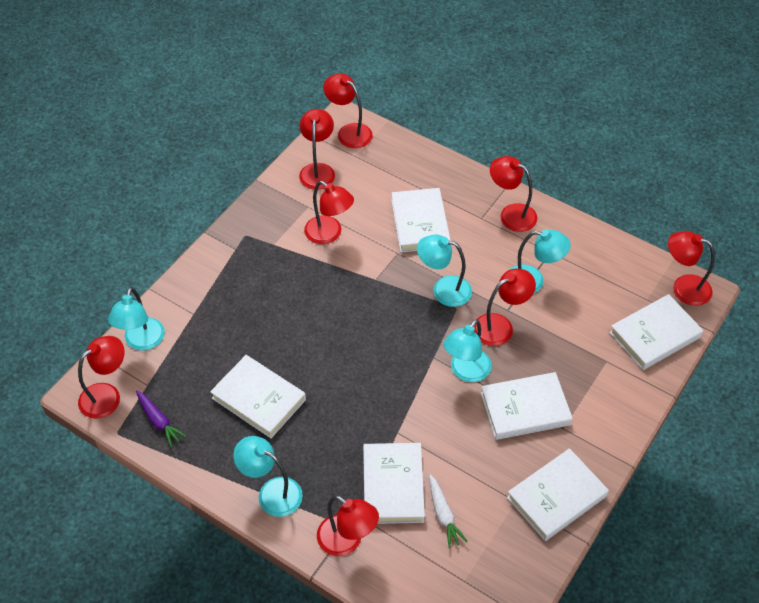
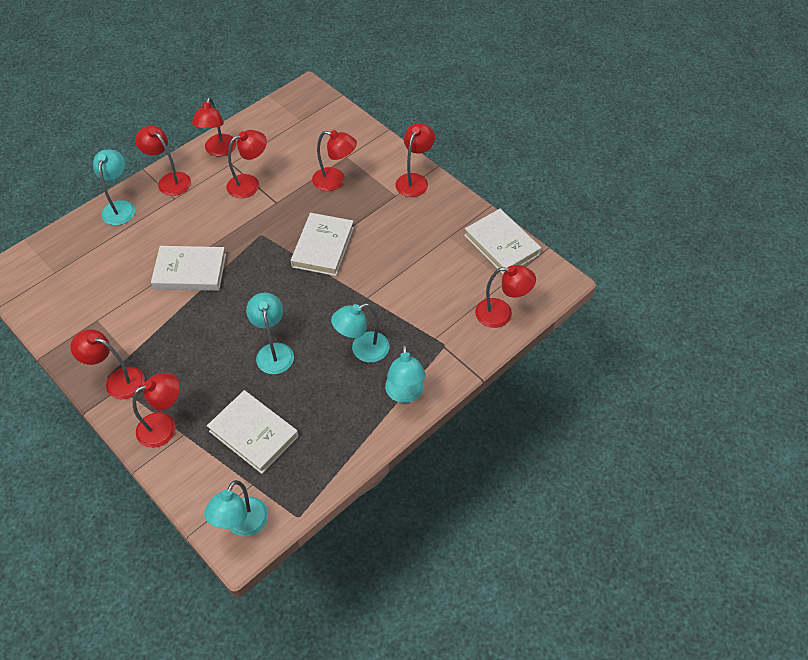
purple carrot: 1 -> 0
white book: 6 -> 4
white carrot: 1 -> 0

